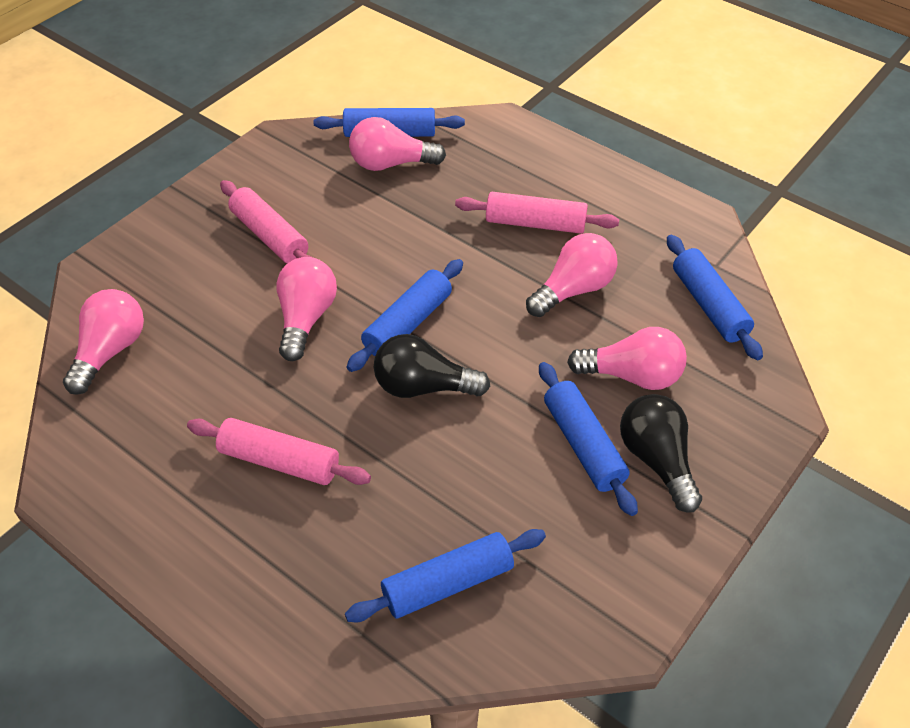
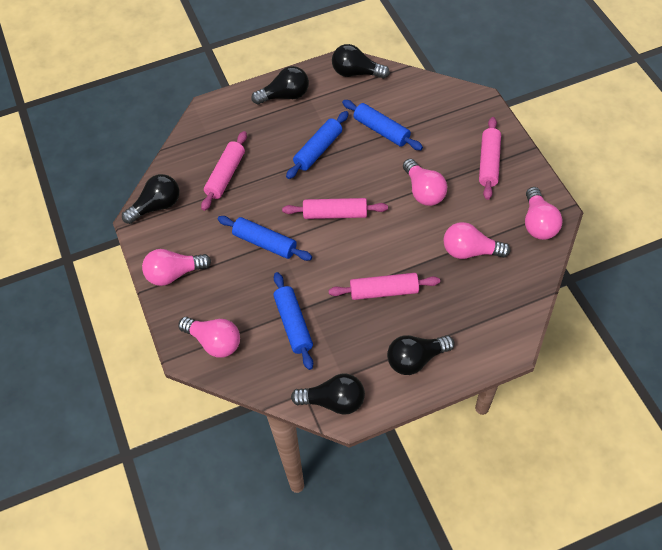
black light bulb: 2 -> 5
blue rolling pin: 5 -> 4
pink rolling pin: 3 -> 4

